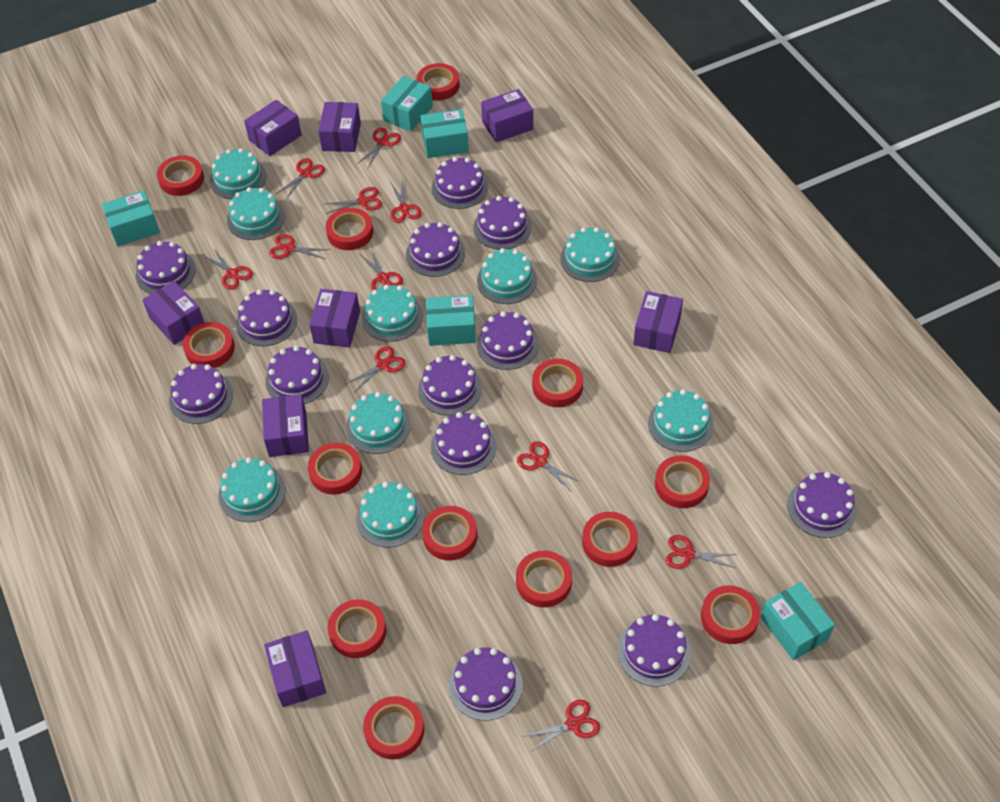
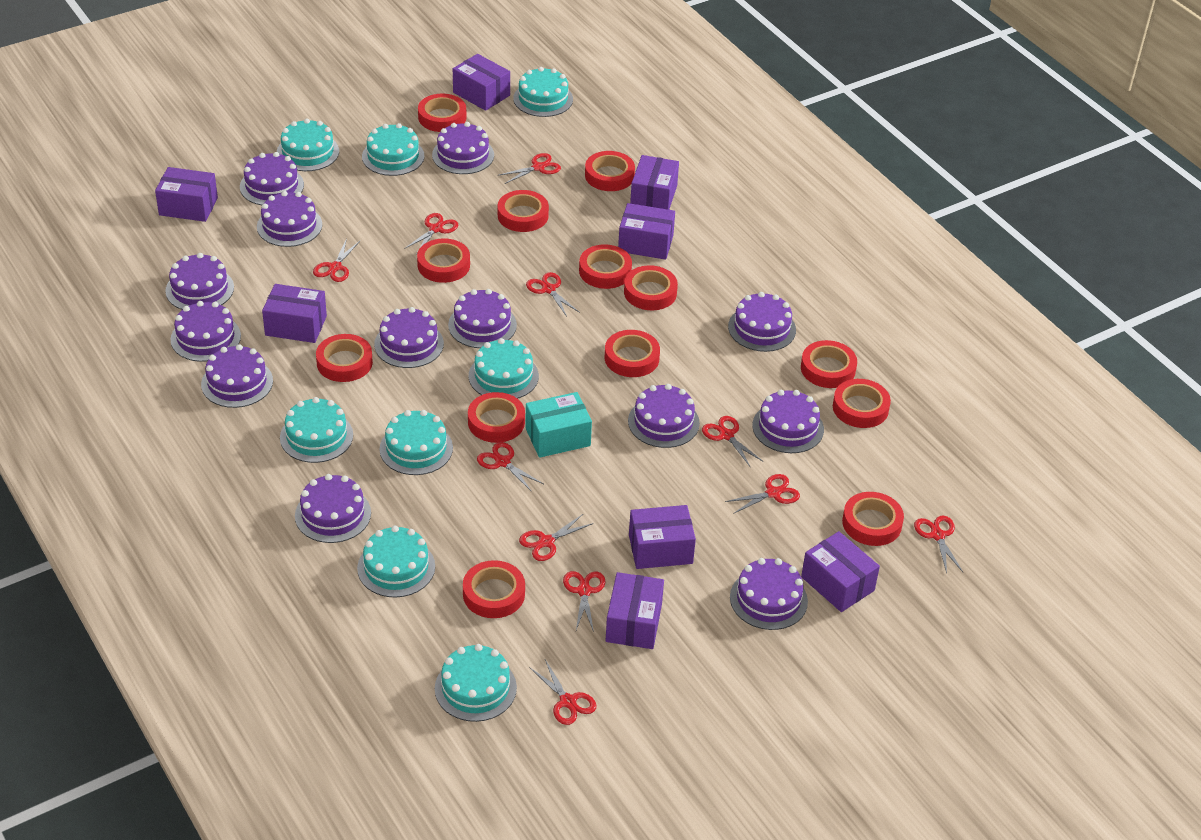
turquoise box: 5 -> 1
turquoise cake: 9 -> 8

